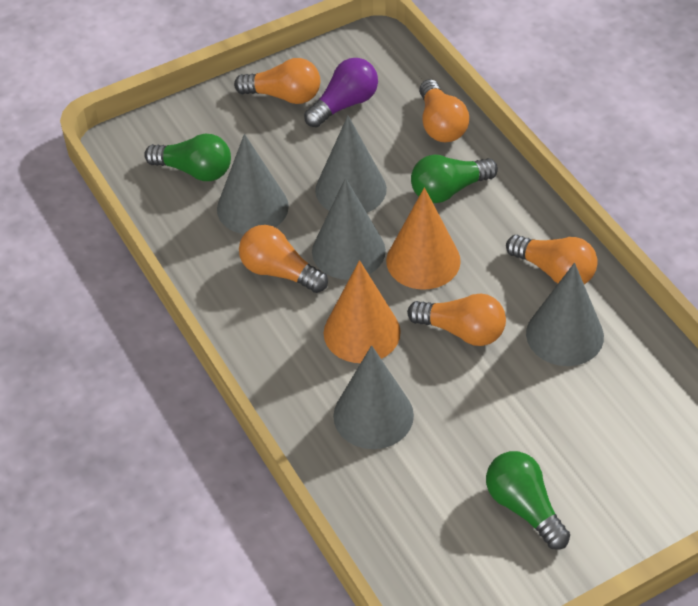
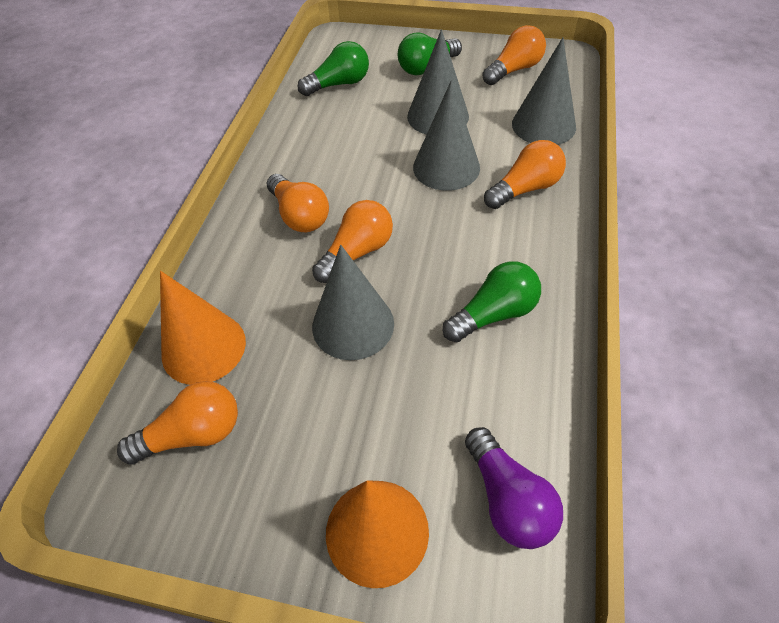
grey cone: 5 -> 4

